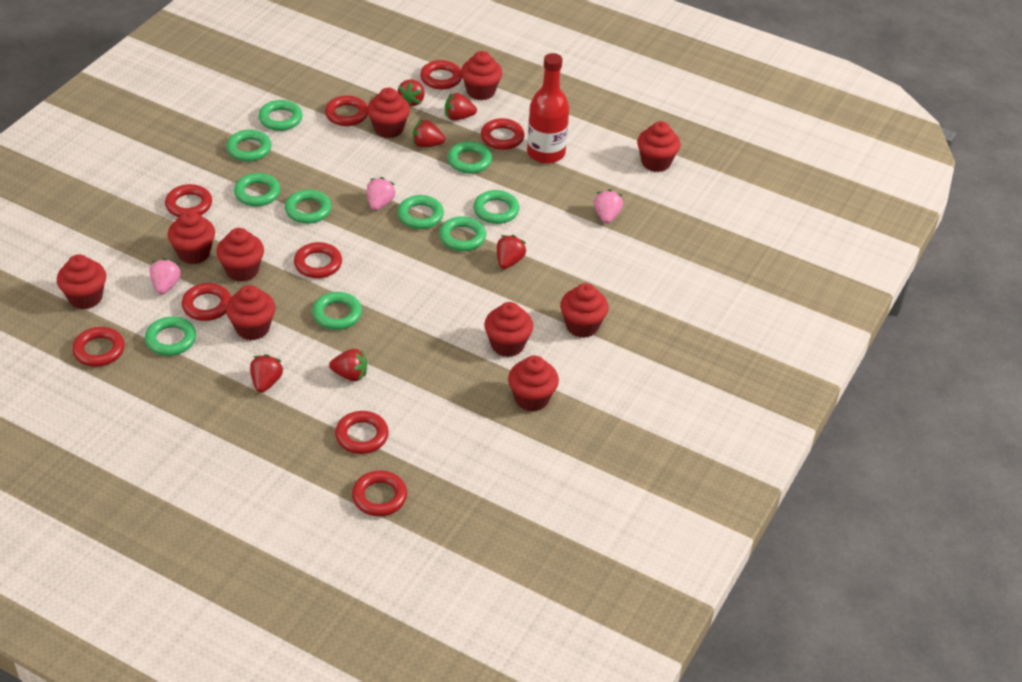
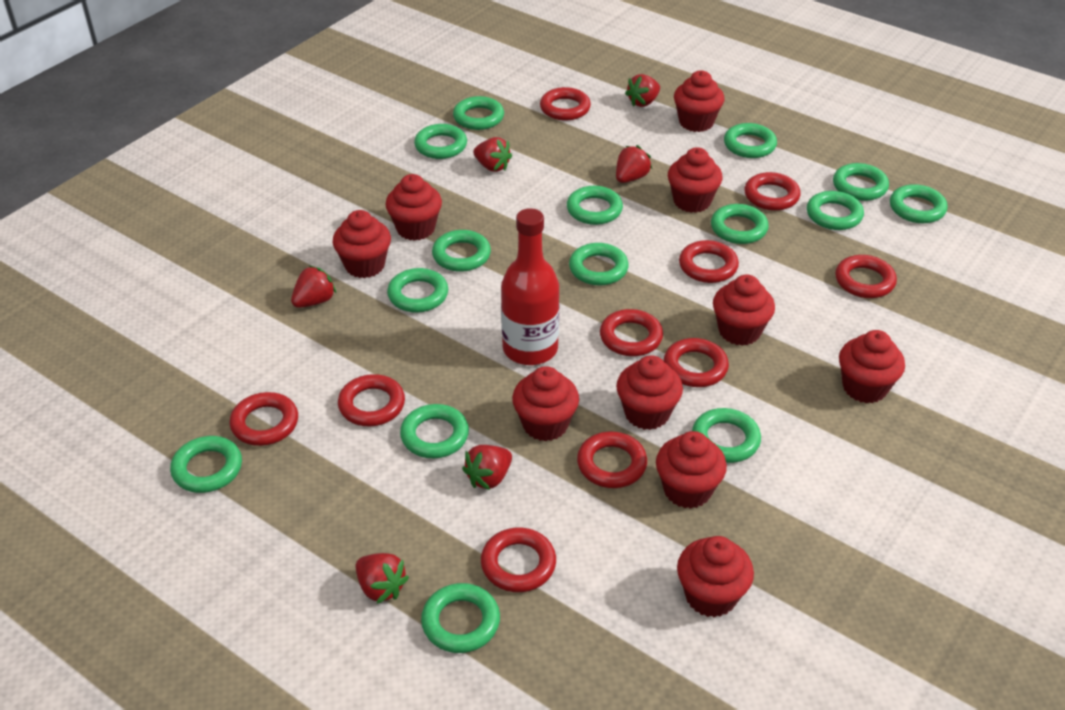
green ring: 10 -> 15
pink strawberry: 3 -> 0
red ring: 9 -> 10

